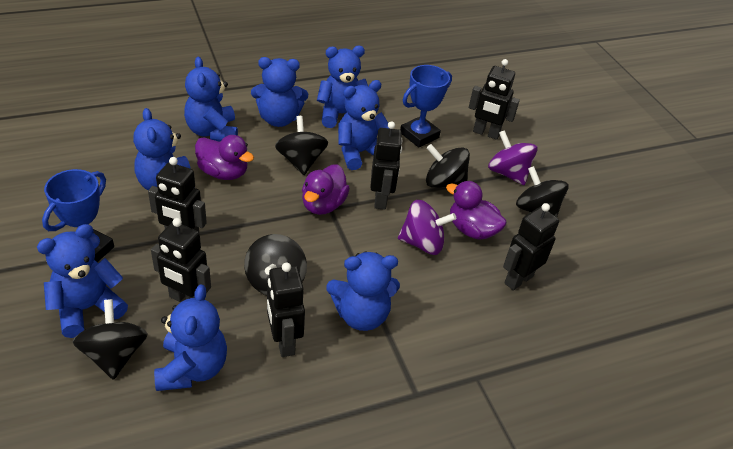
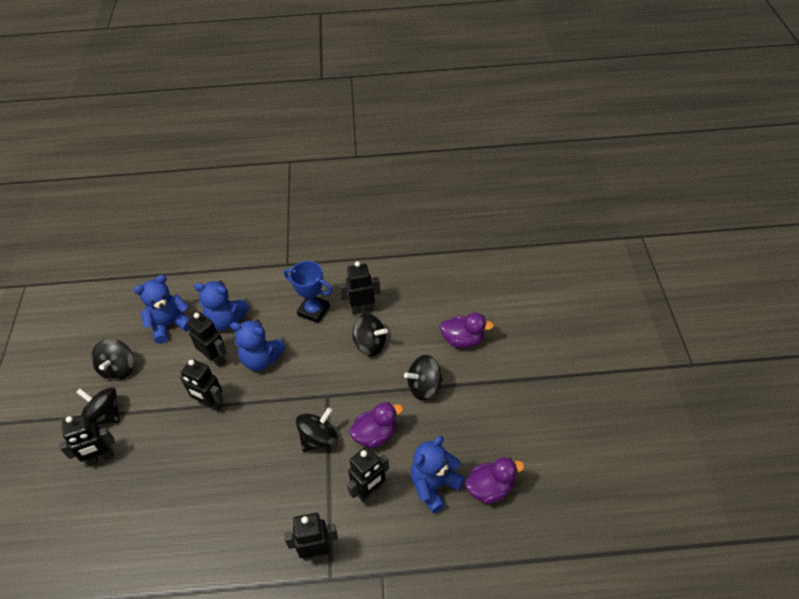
blue teddy bear: 8 -> 4
blue trophy: 2 -> 1
purple spinning top: 2 -> 0

